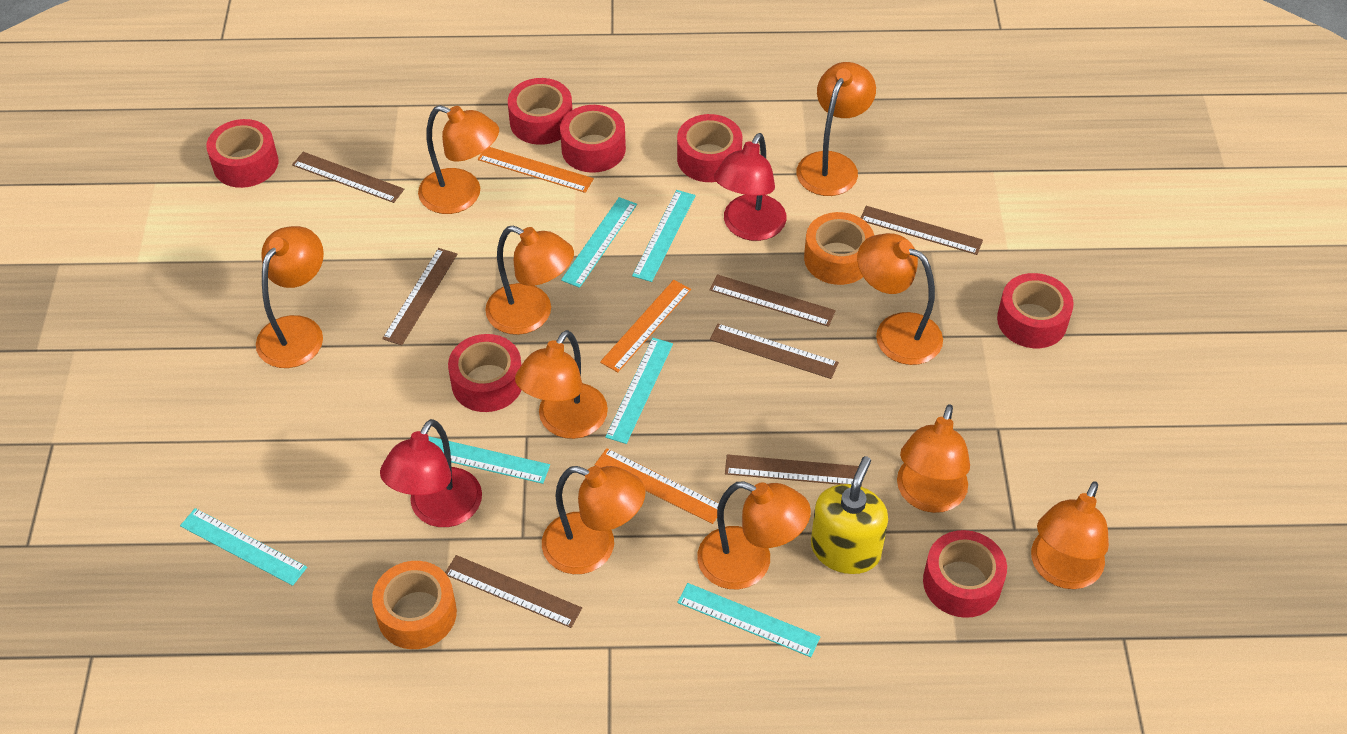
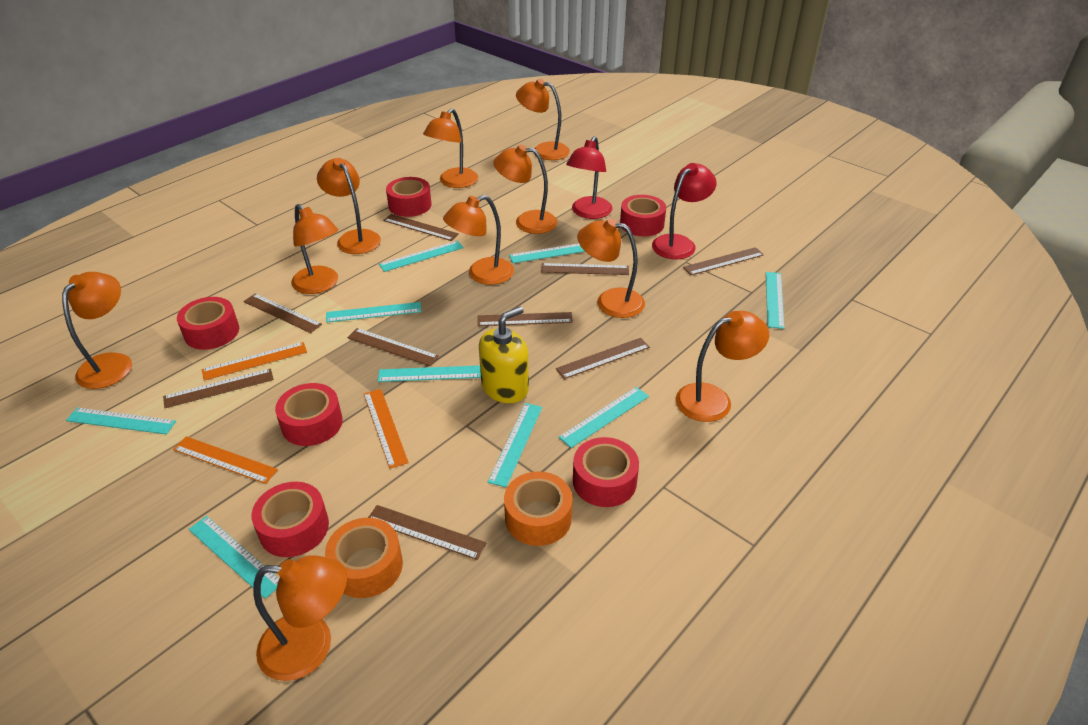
brown ruler: 7 -> 9
red tape: 7 -> 6
turquoise ruler: 6 -> 9

